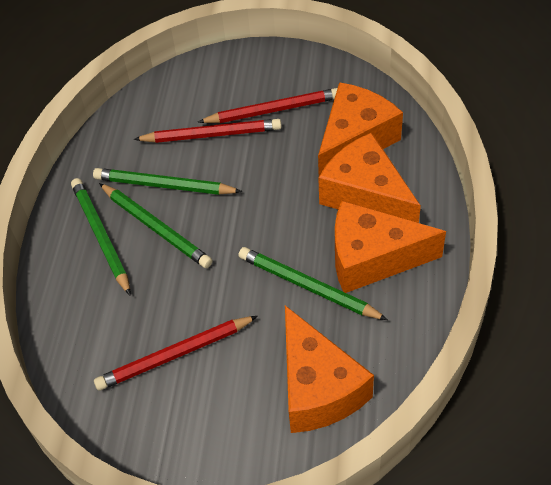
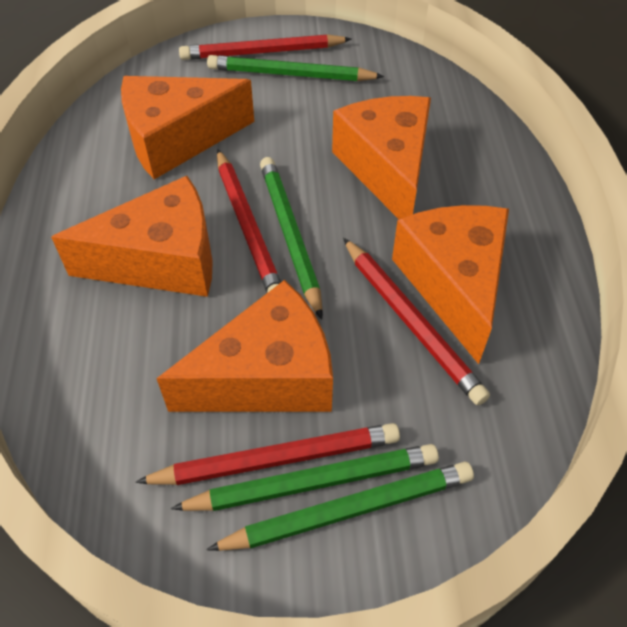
orange cheese: 4 -> 5
red pencil: 3 -> 4

